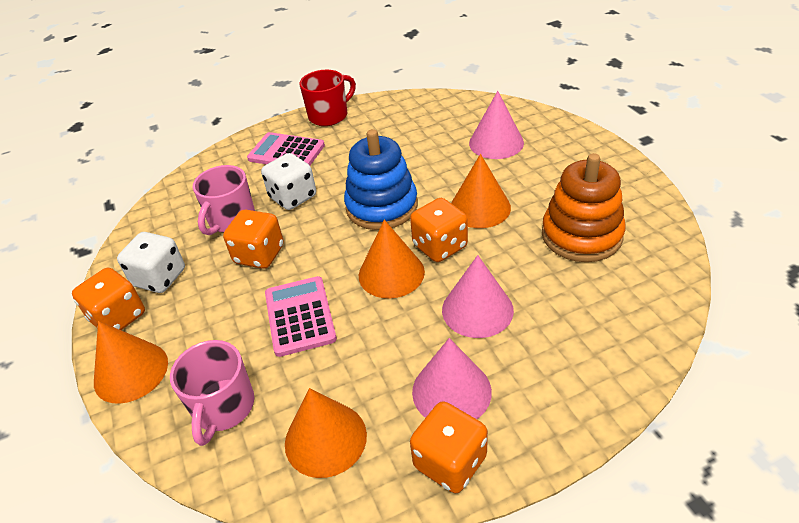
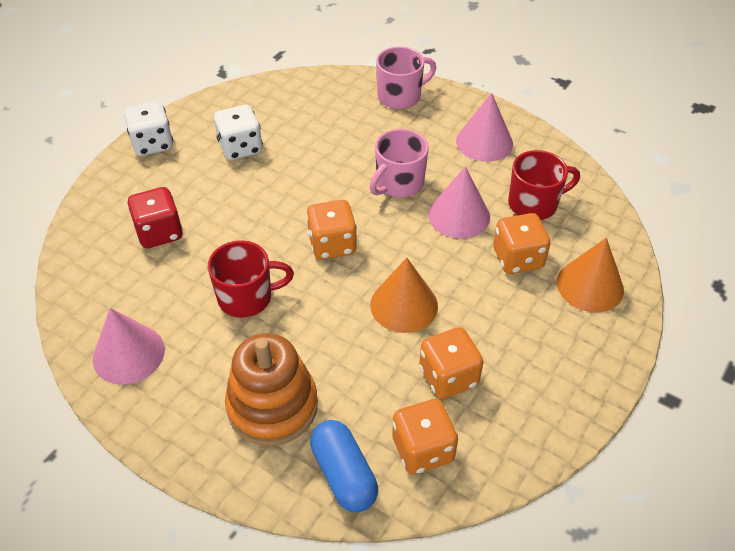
blue capsule: 0 -> 1
blue stacking toy: 1 -> 0
orange cone: 4 -> 2
pink calculator: 2 -> 0
red dice: 0 -> 1
red mug: 1 -> 2

